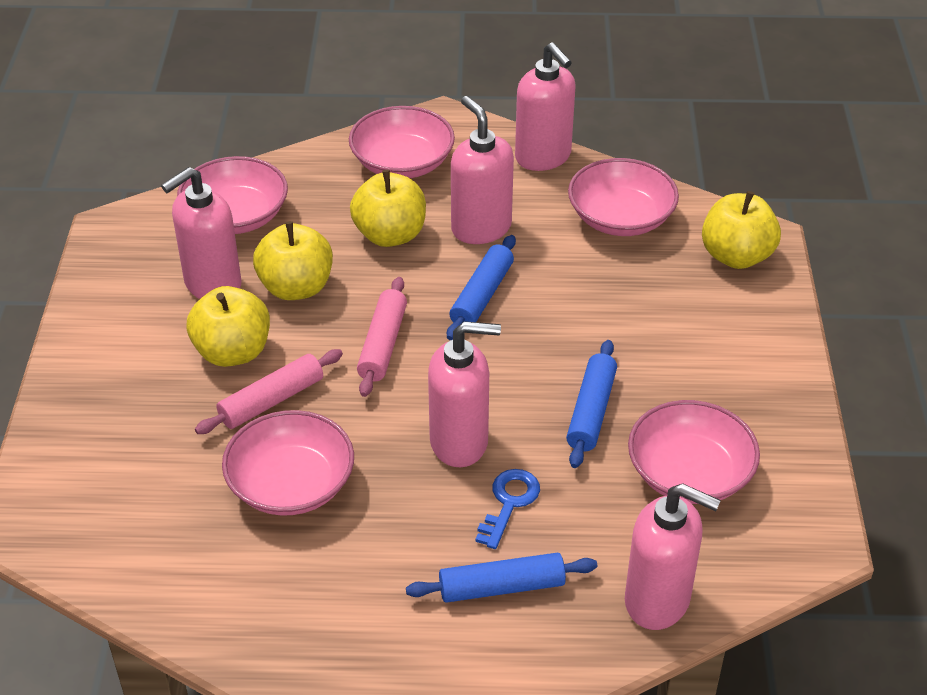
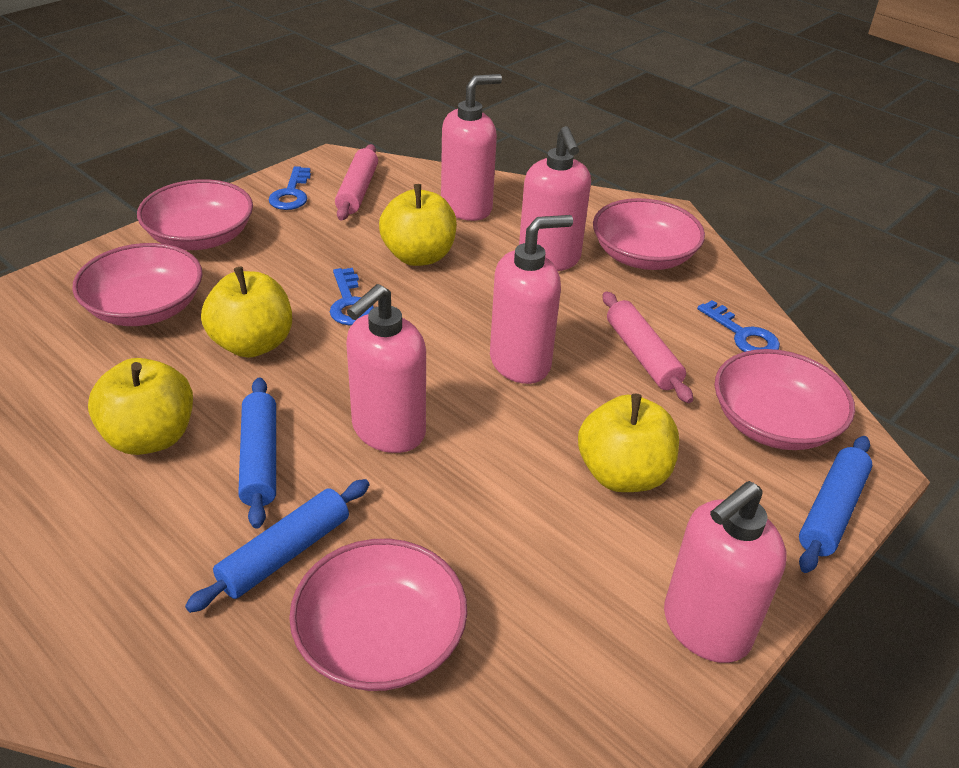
blue key: 1 -> 3

